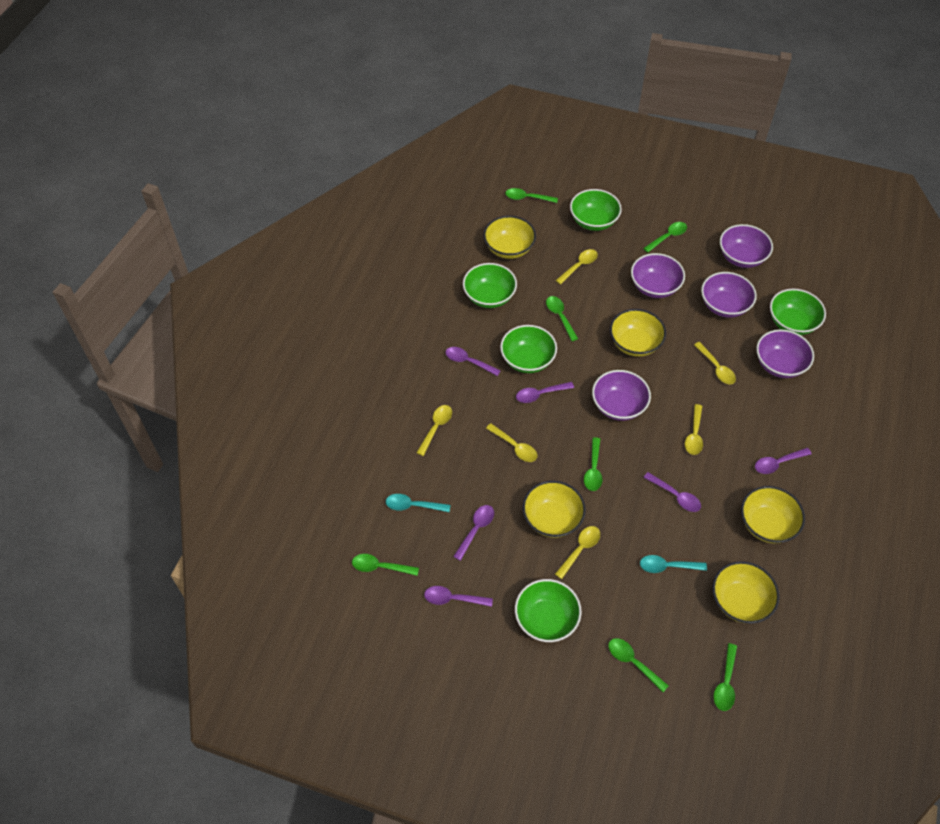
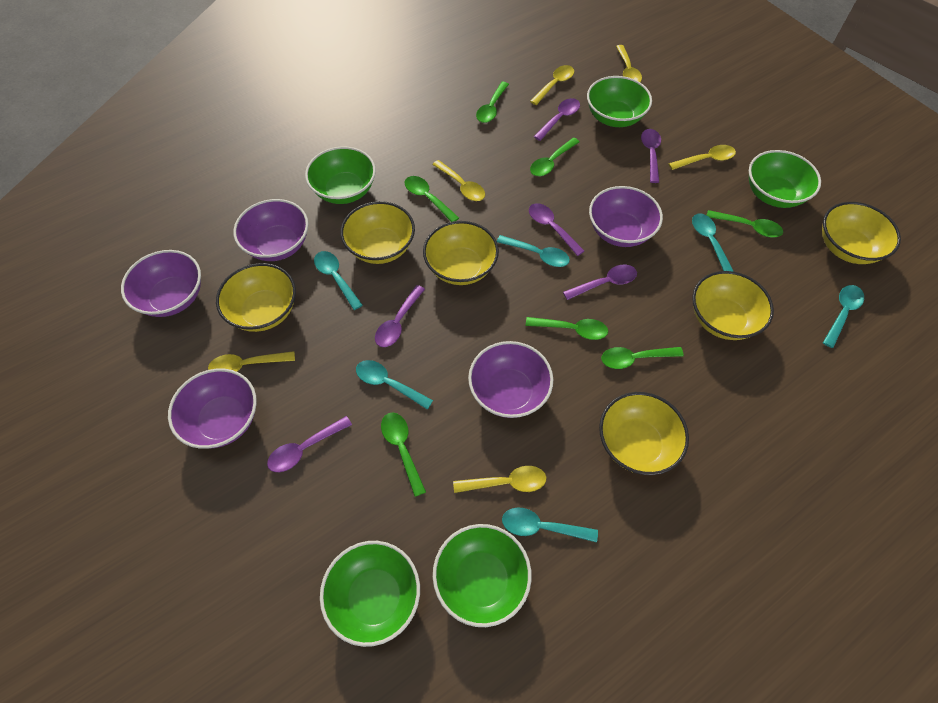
turquoise spoon: 2 -> 6
yellow bowl: 5 -> 6

